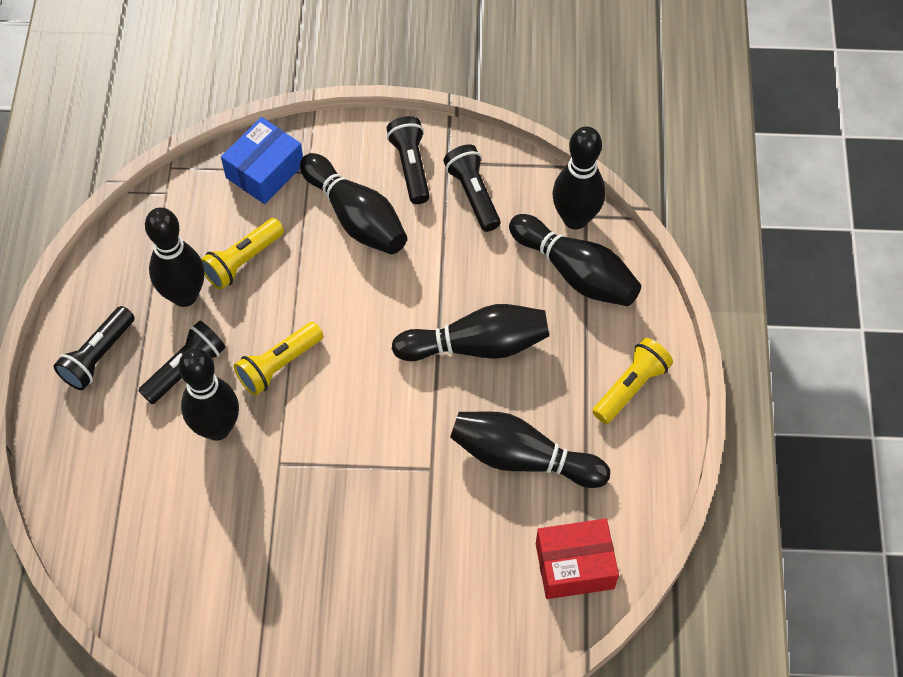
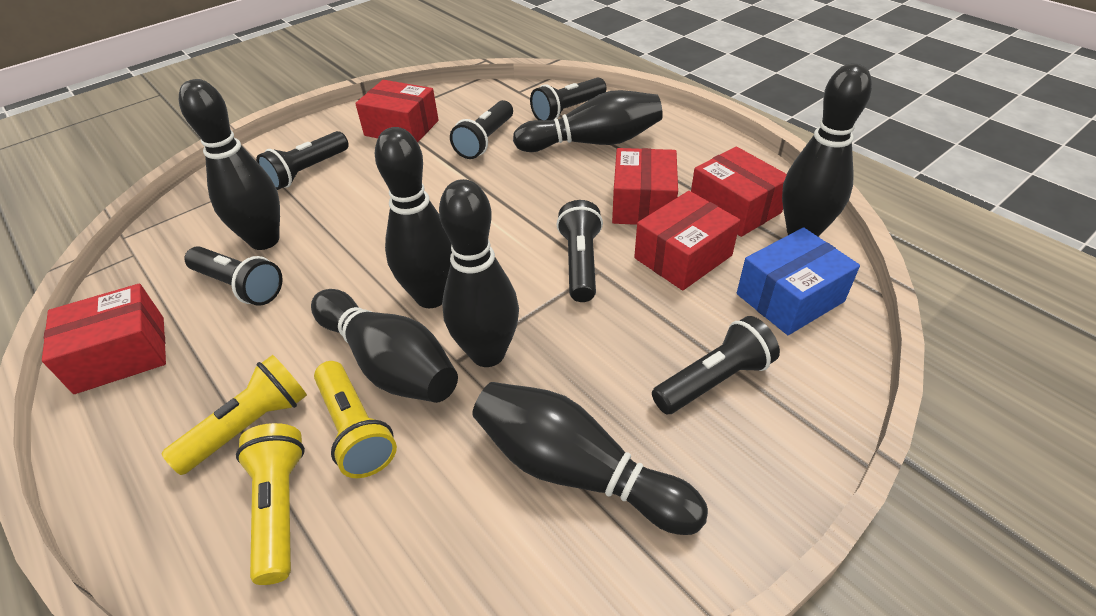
black flashlight: 4 -> 6
red box: 1 -> 5

